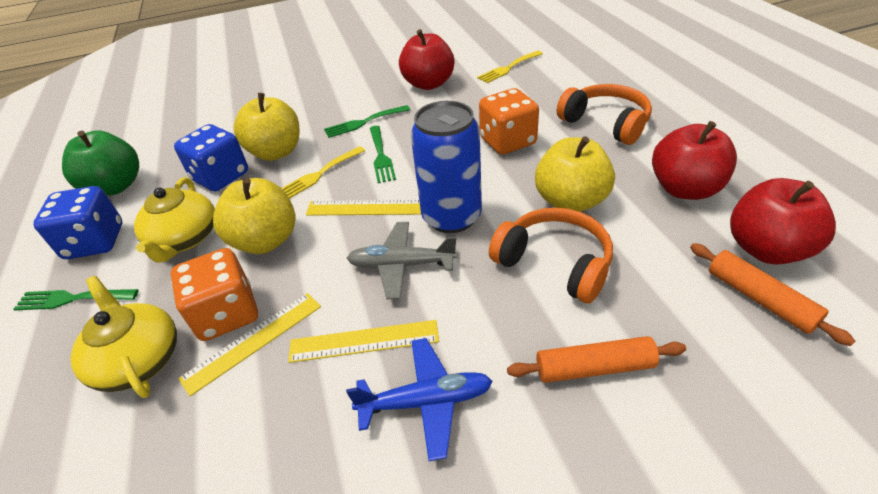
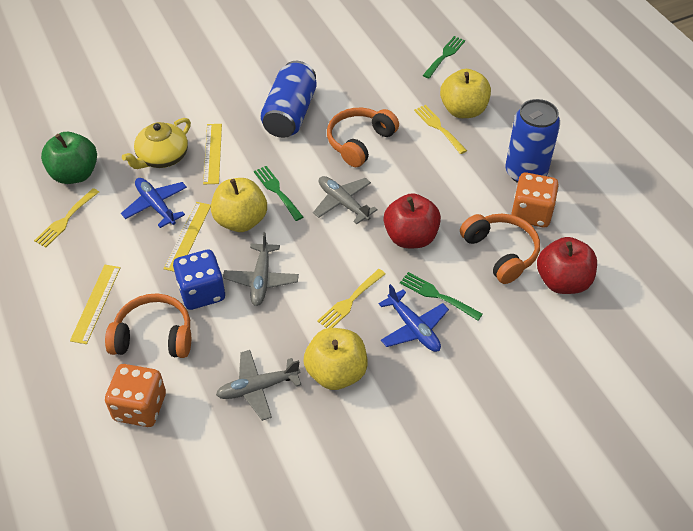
blue can: 1 -> 2
blue dice: 2 -> 1
blue plane: 1 -> 2
grey plane: 1 -> 3
orange headphones: 2 -> 3
orange rolling pin: 2 -> 0
red apple: 3 -> 2
yellow fork: 2 -> 3
yellow teapot: 2 -> 1

